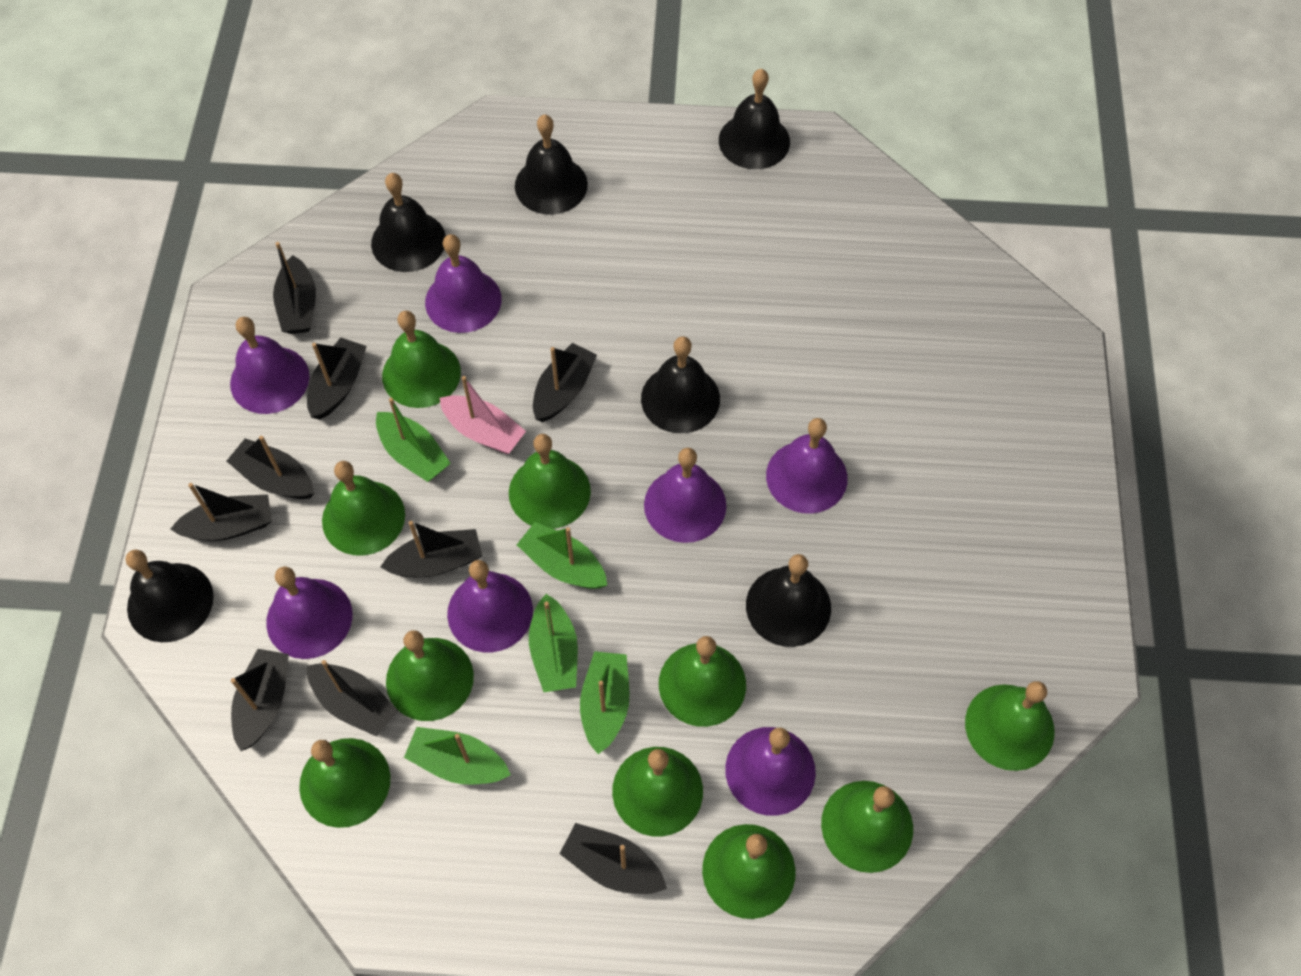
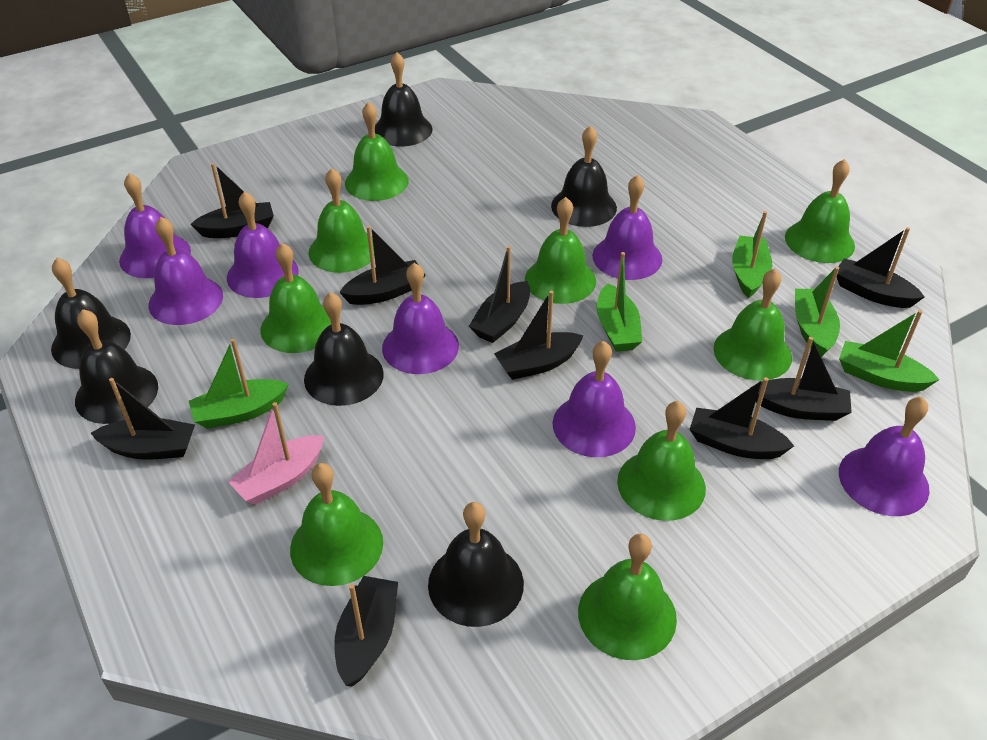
green bell: 10 -> 9

